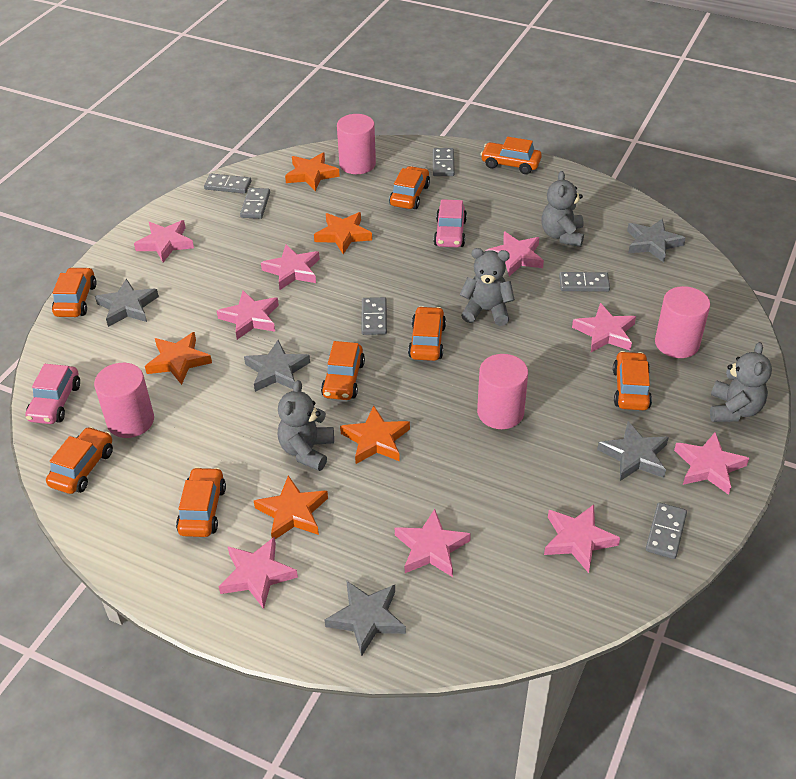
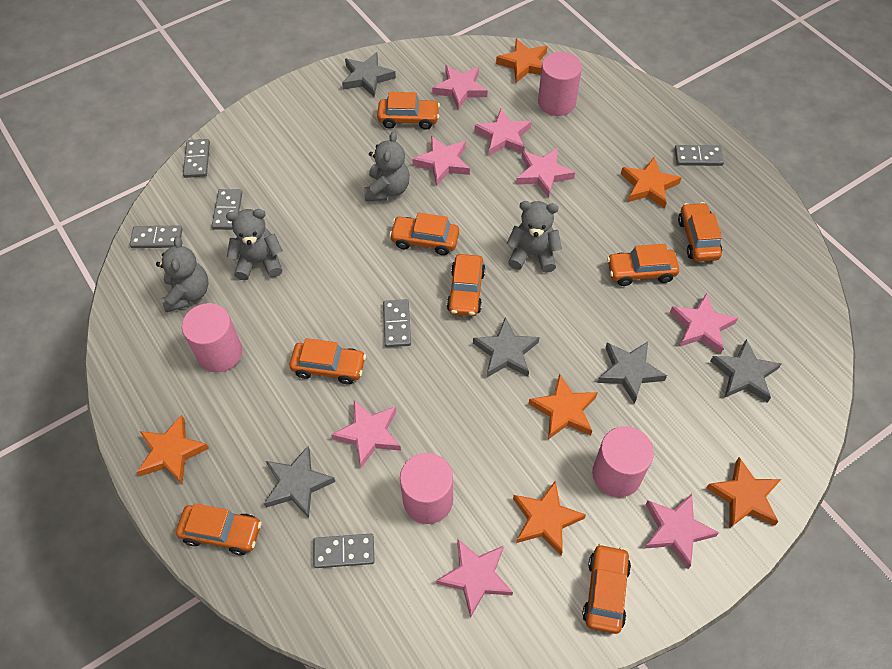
orange star: 5 -> 6
pink car: 2 -> 0
pink star: 9 -> 8

